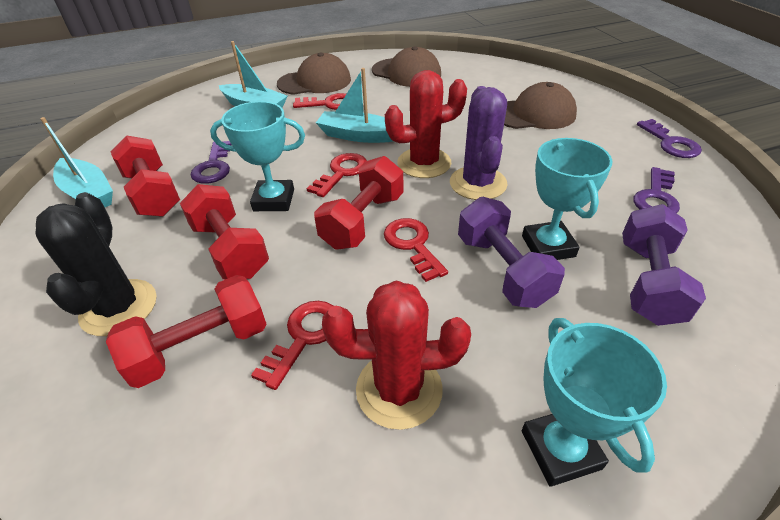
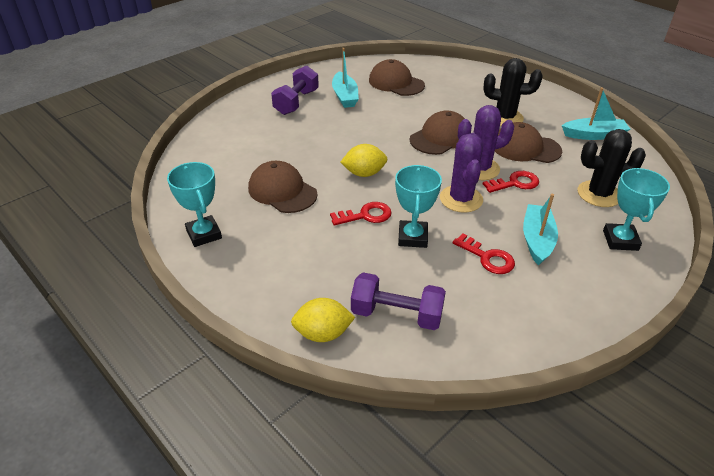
black cactus: 1 -> 2
brown cap: 3 -> 4
purple cactus: 1 -> 2
purple key: 3 -> 0
red cactus: 2 -> 0
red dumbbell: 4 -> 0
red key: 4 -> 3
yellow lemon: 0 -> 2

